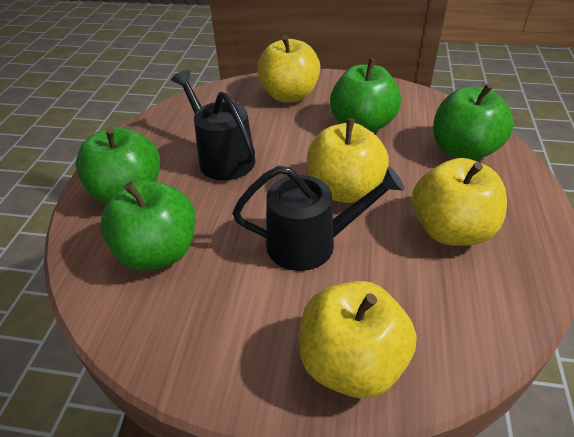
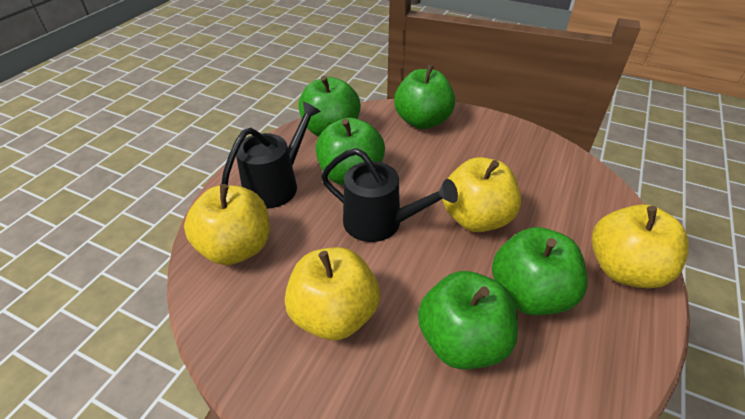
green apple: 4 -> 5

